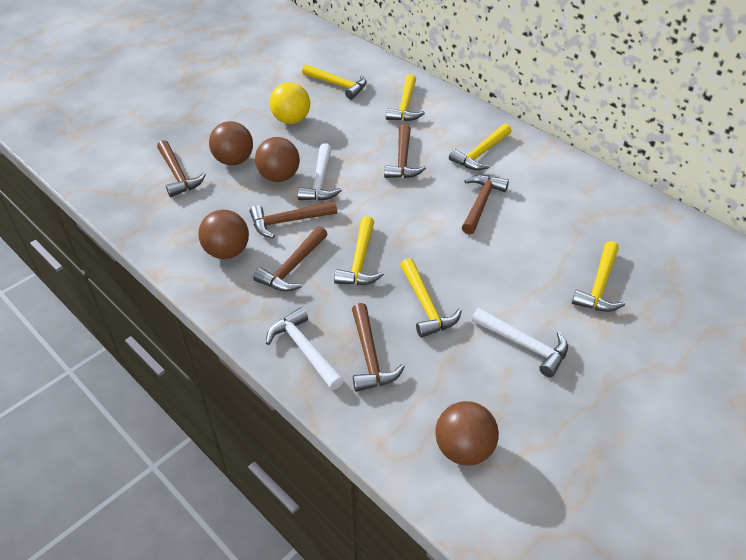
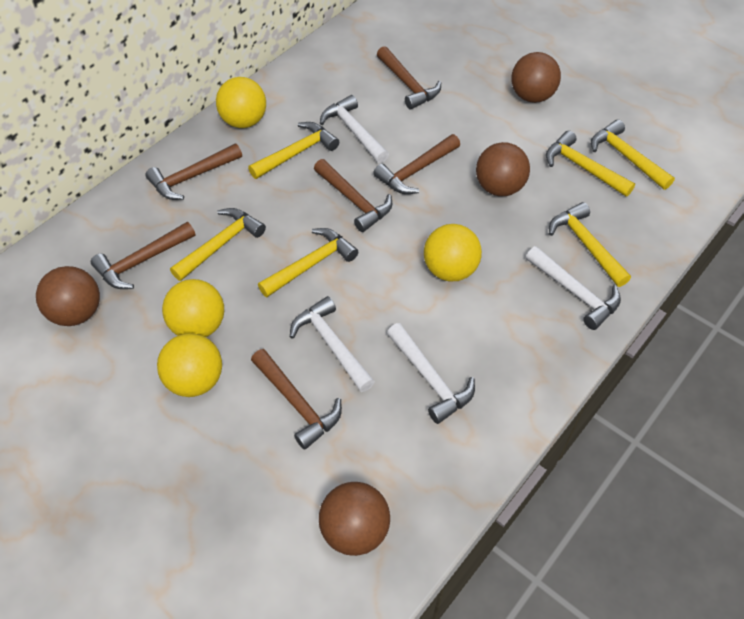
white hammer: 3 -> 4
yellow ball: 1 -> 4

